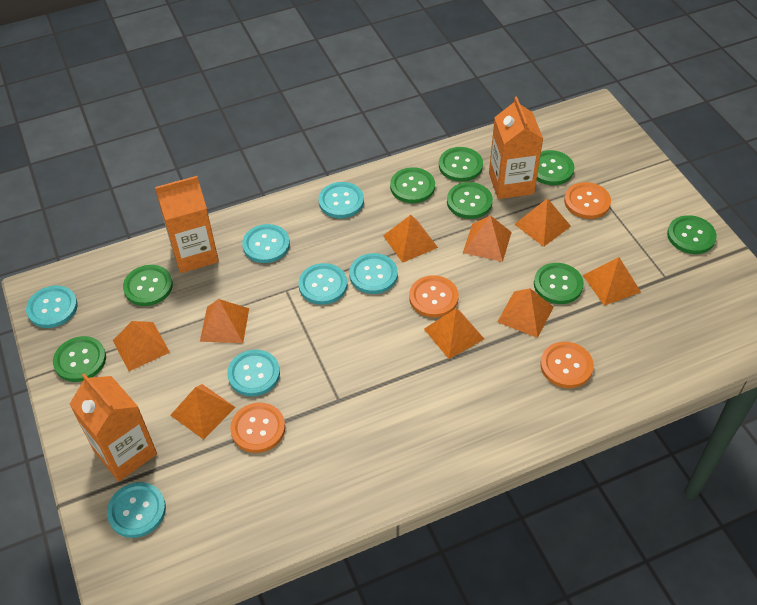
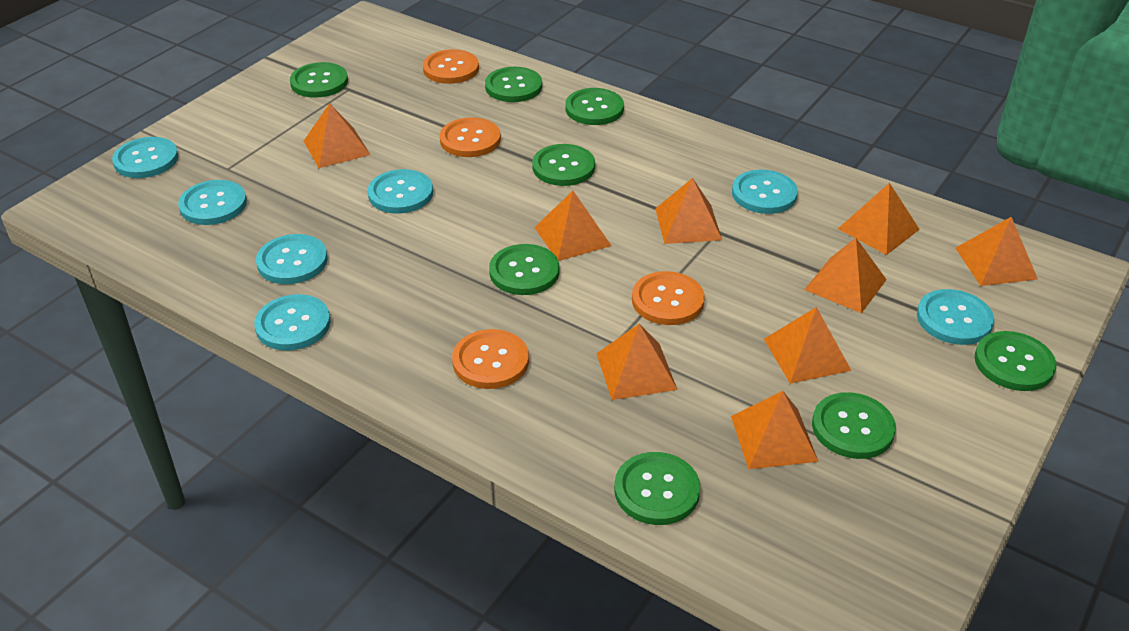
orange carton: 3 -> 0

